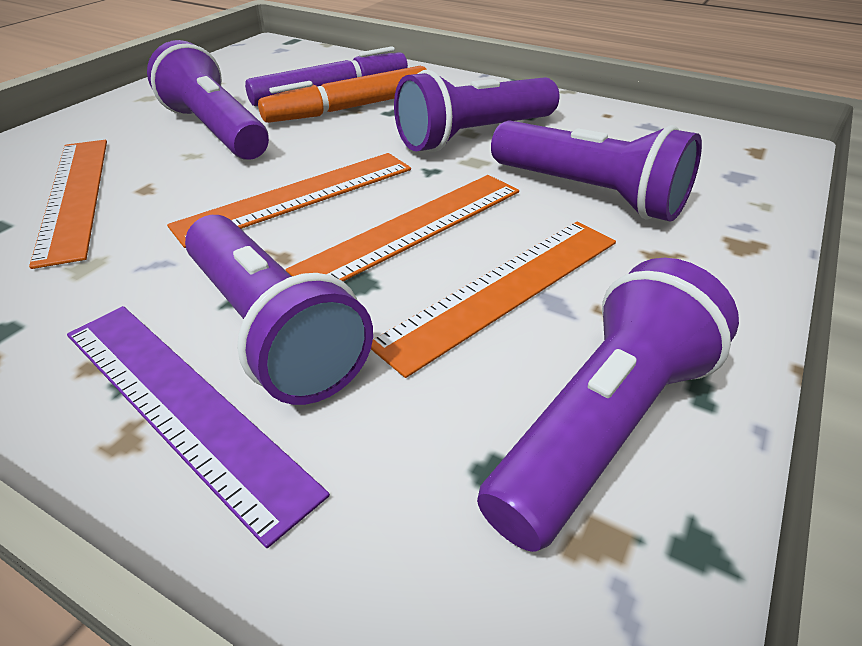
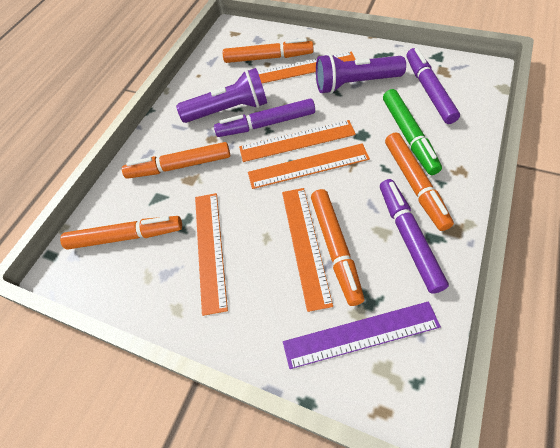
green marker: 0 -> 1
orange marker: 1 -> 5
orange ruler: 4 -> 5
purple flashlight: 5 -> 2
purple marker: 1 -> 3

